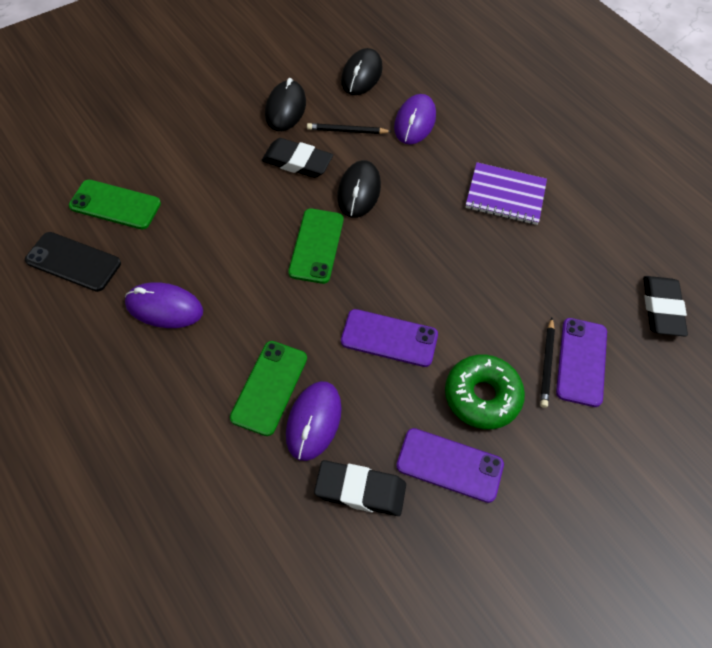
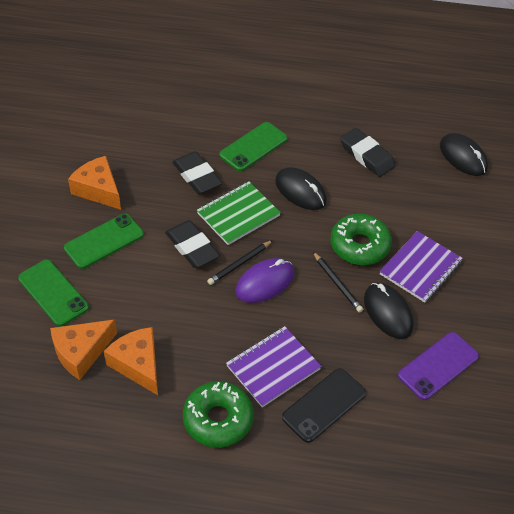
green donut: 1 -> 2
green notebook: 0 -> 1
orange cheese: 0 -> 3
purple mouse: 3 -> 1
purple notebook: 1 -> 2
purple phone: 3 -> 1

